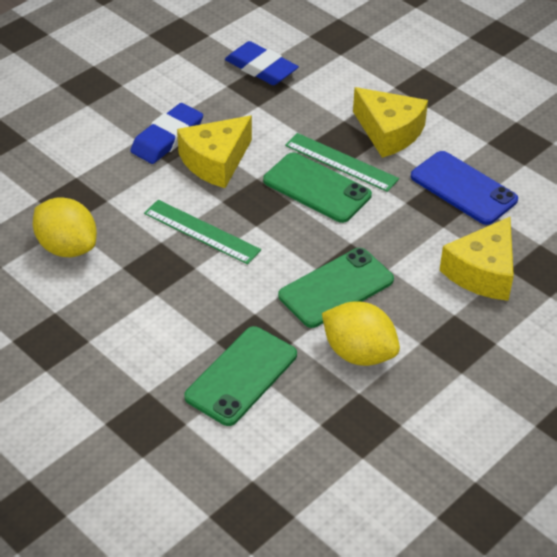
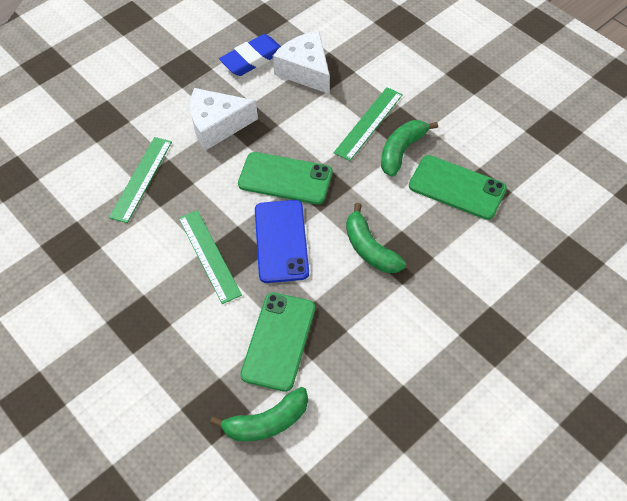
blue eraser: 2 -> 1
green banana: 0 -> 3
green ruler: 2 -> 3
white cheese: 0 -> 2
yellow cheese: 3 -> 0
yellow lemon: 2 -> 0

